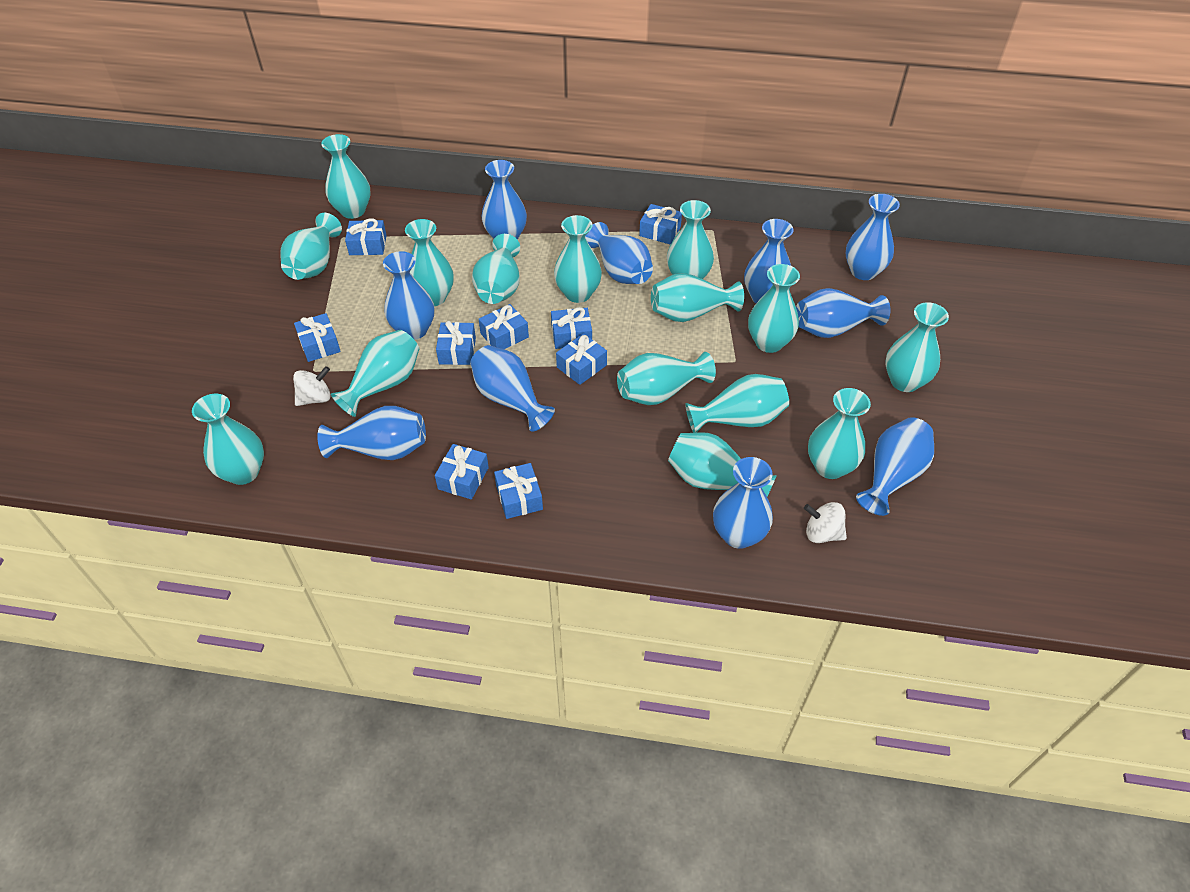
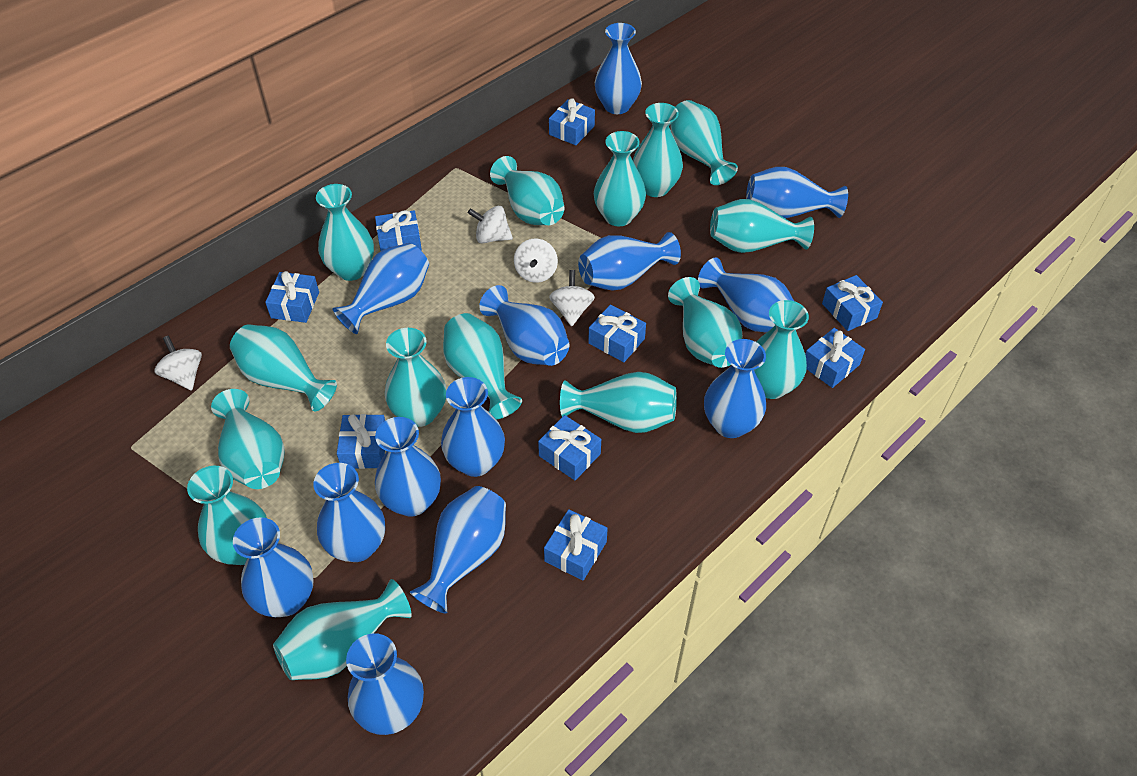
blue vase: 10 -> 13
white spinning top: 2 -> 4

